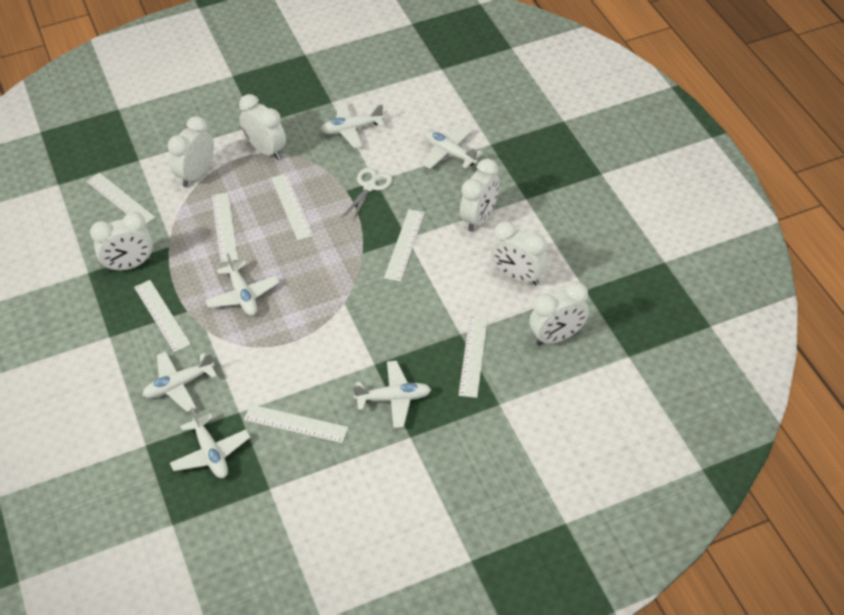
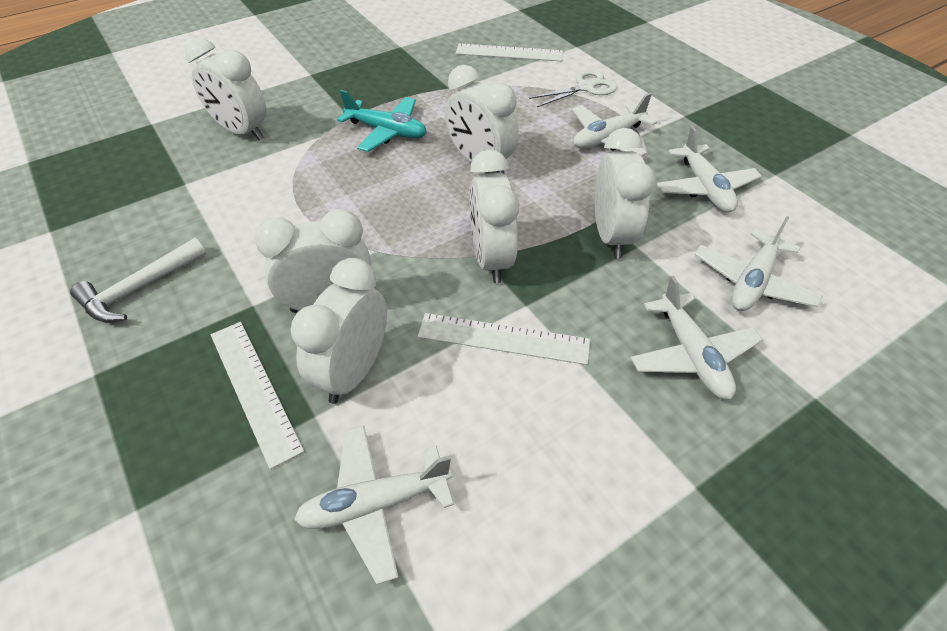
turquoise plane: 0 -> 1
white hammer: 0 -> 1
white plane: 6 -> 5
white ruler: 7 -> 3

